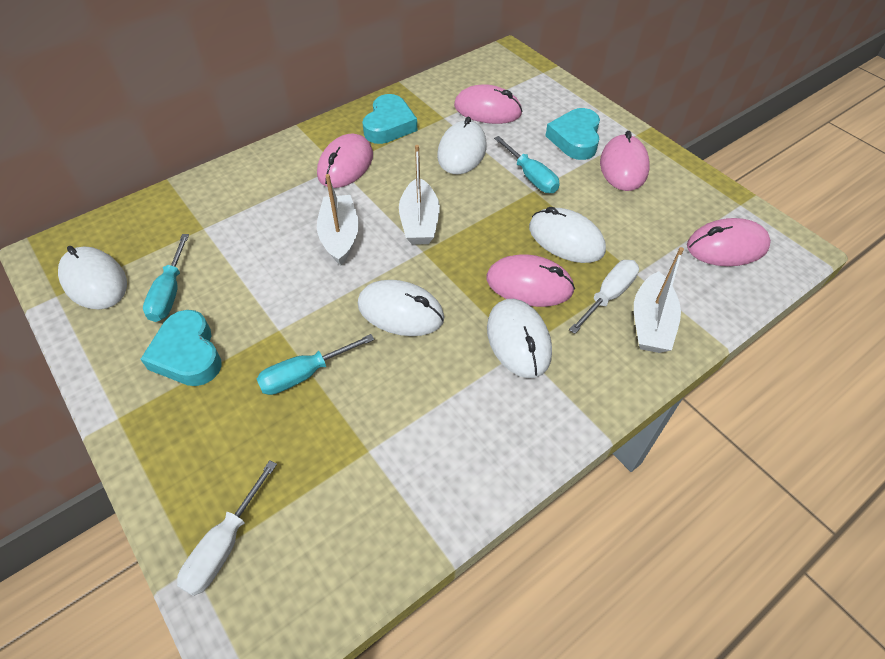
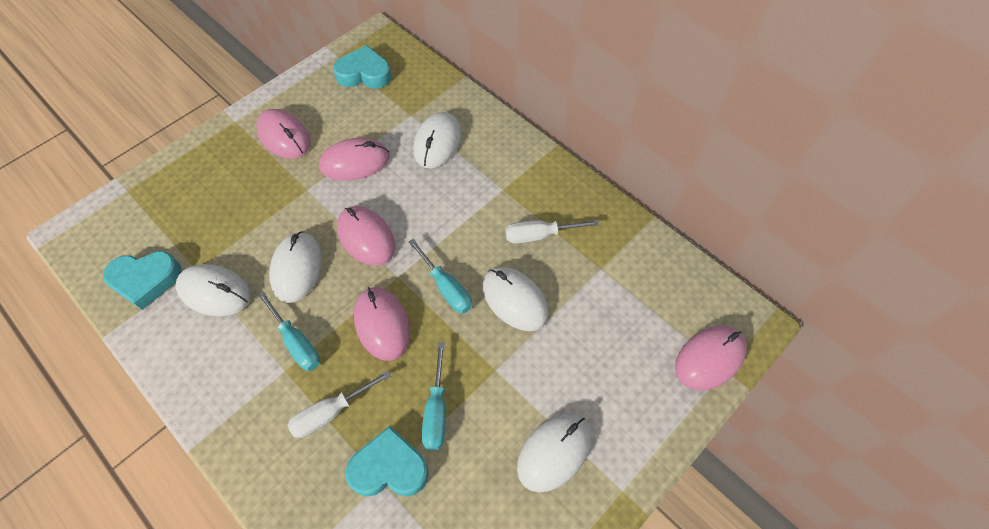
white boat: 3 -> 0

